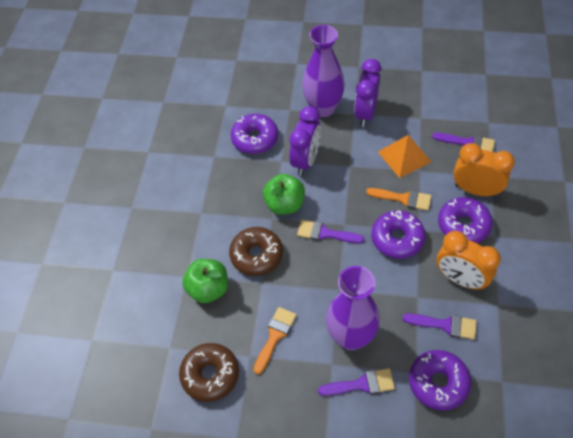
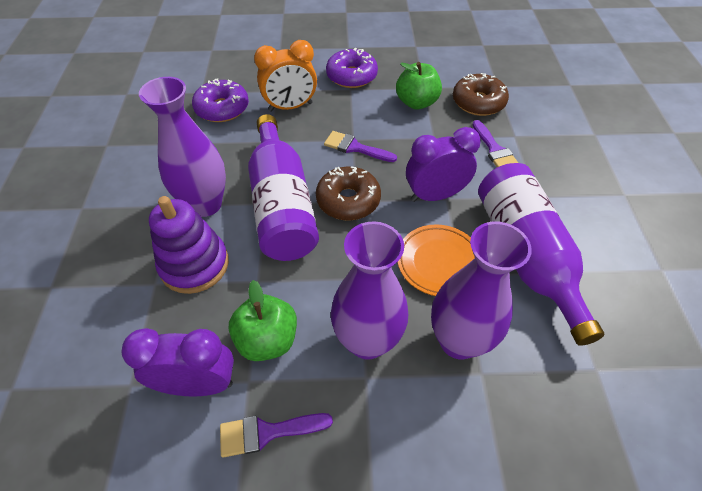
orange brush: 2 -> 0
orange clock: 2 -> 1
orange plate: 0 -> 1
orange pyramid: 1 -> 0
purple bottle: 0 -> 2
purple brush: 4 -> 3
purple donut: 4 -> 2
purple stacking toy: 0 -> 1
purple vase: 2 -> 3

